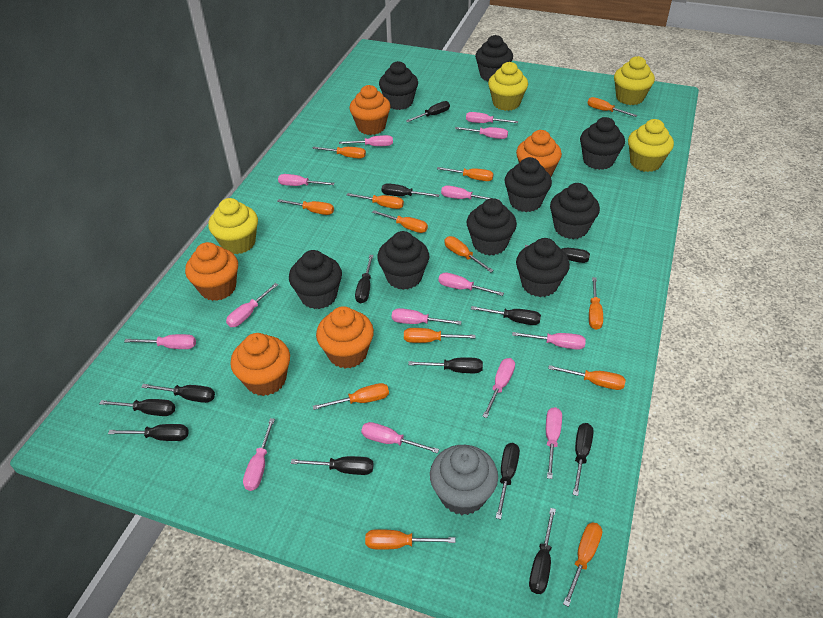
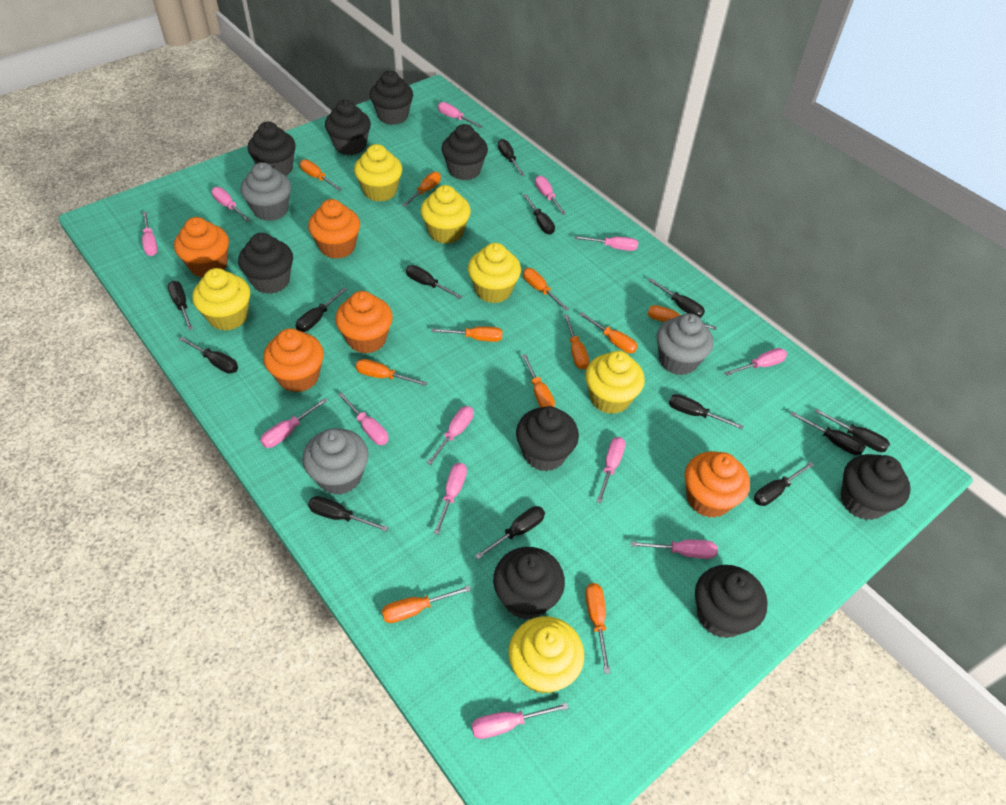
grey cupcake: 1 -> 3
orange screwdriver: 13 -> 11
pink screwdriver: 14 -> 13
yellow cupcake: 4 -> 6

